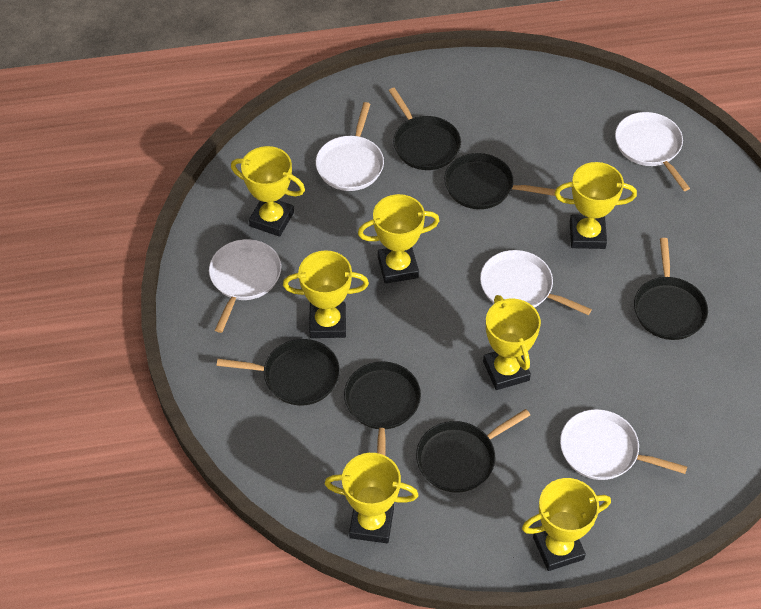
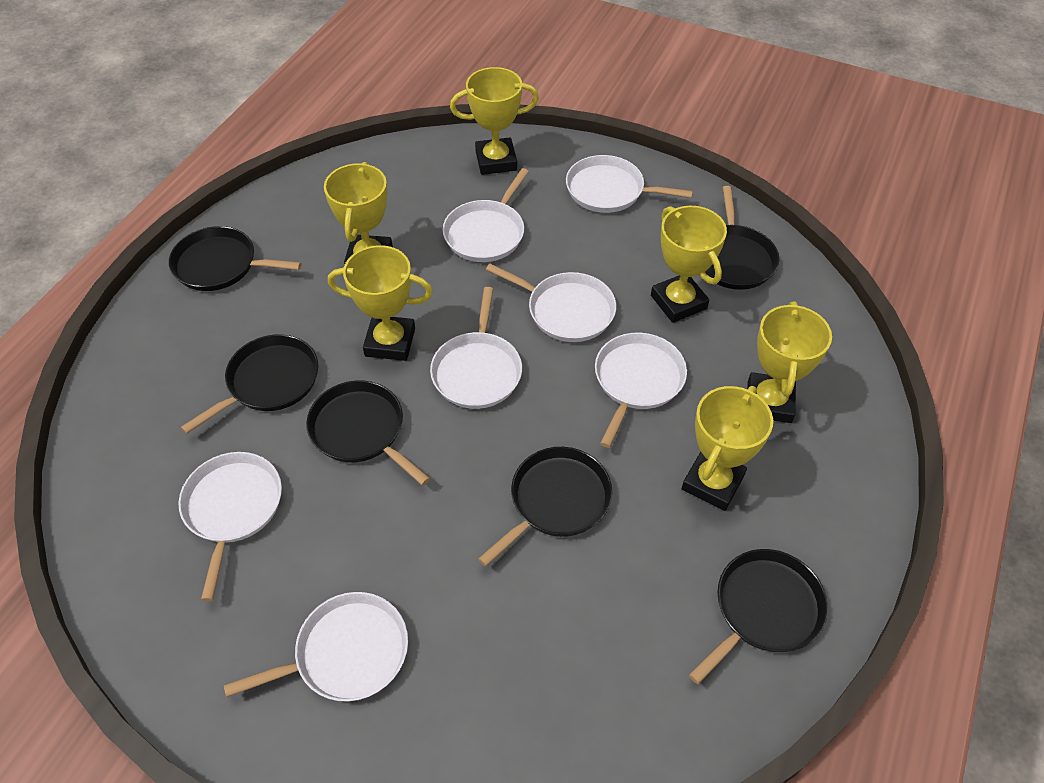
white pan: 5 -> 7
yellow trophy: 7 -> 6

